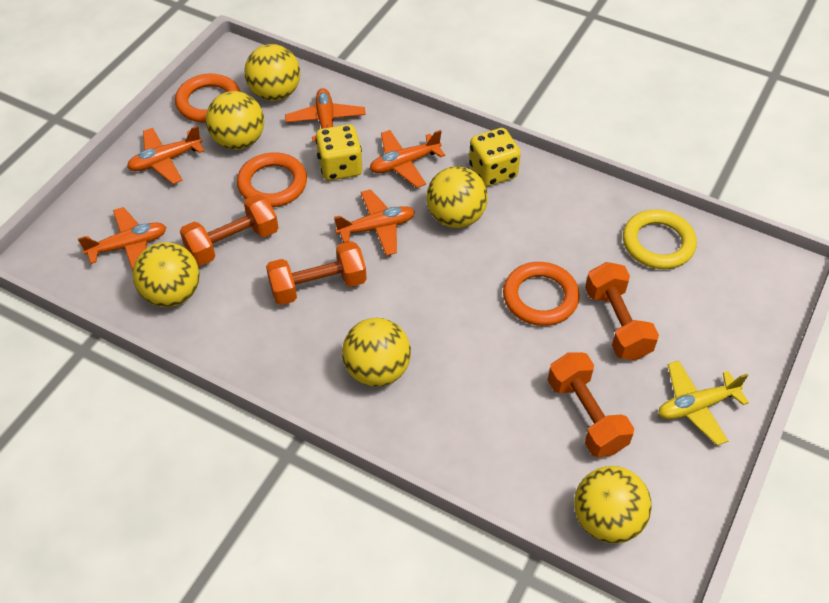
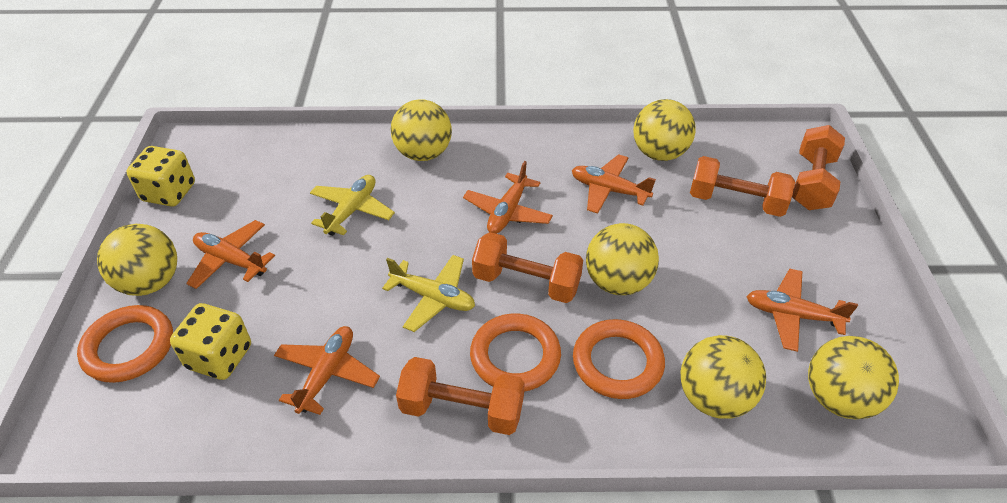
yellow plane: 1 -> 2
yellow ring: 1 -> 0

